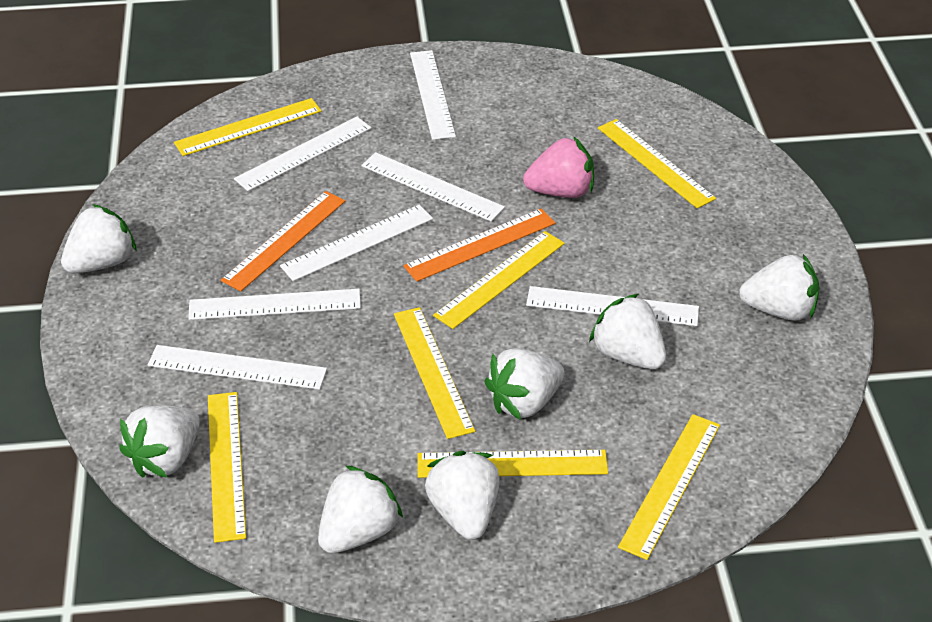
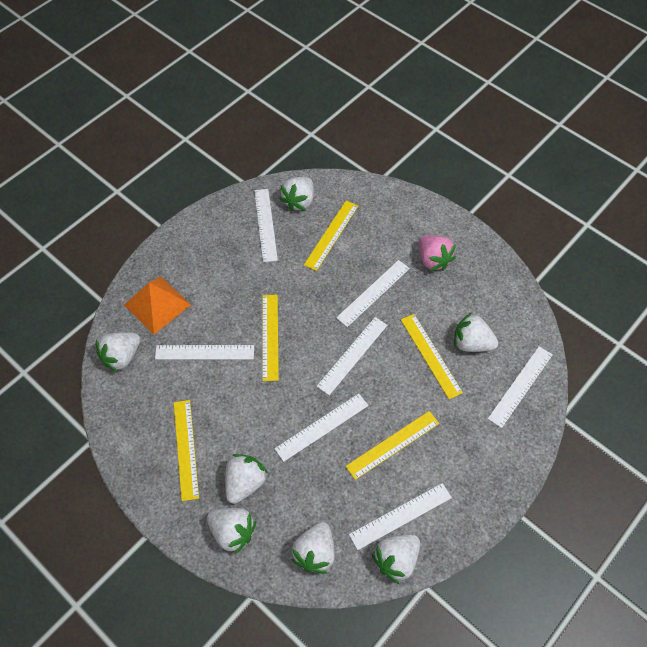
orange pyramid: 0 -> 1
orange ruler: 2 -> 0
yellow ruler: 7 -> 5

